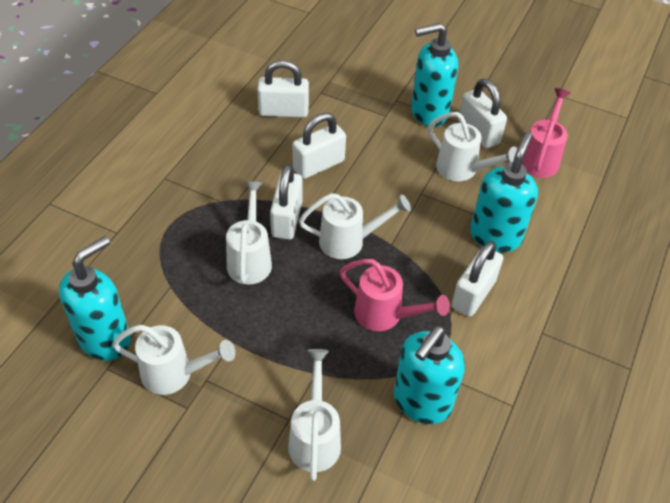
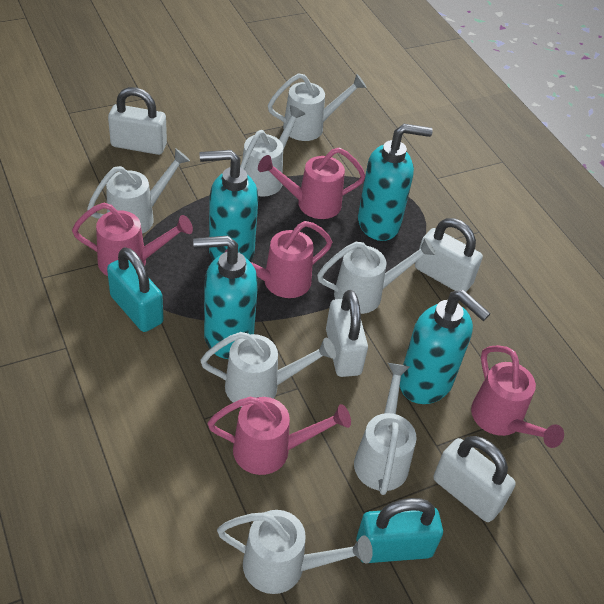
pink watering can: 2 -> 5
turquoise padlock: 0 -> 2
white padlock: 5 -> 4
white watering can: 5 -> 7

